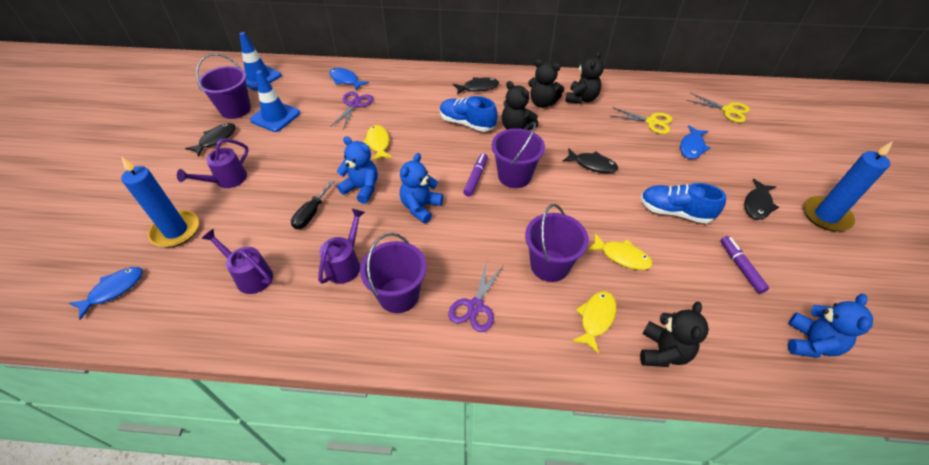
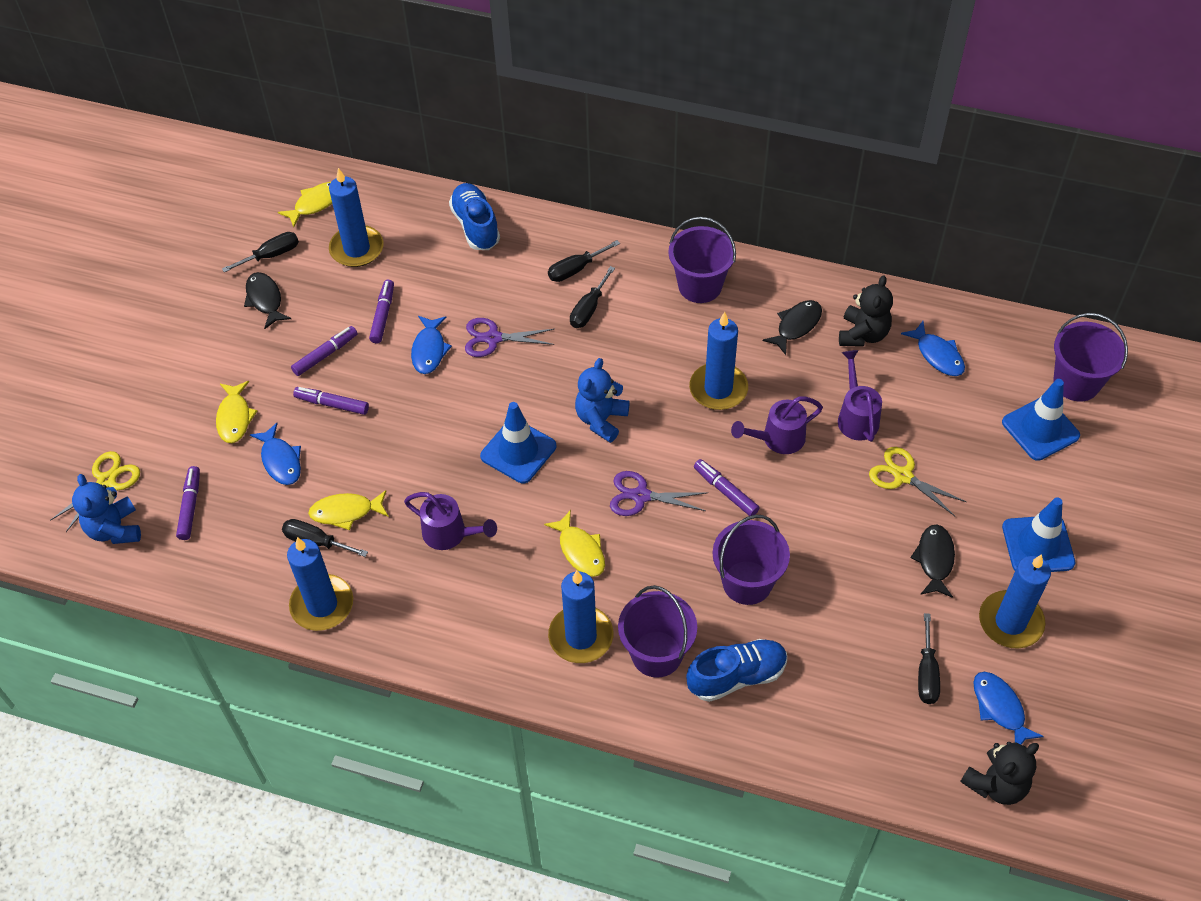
black fish: 4 -> 3
black screwdriver: 1 -> 5
black teddy bear: 4 -> 2
blue candle: 2 -> 5
blue fish: 3 -> 4
blue teddy bear: 3 -> 2
blue traffic cone: 2 -> 3
purple marker: 2 -> 5
yellow fish: 3 -> 4

